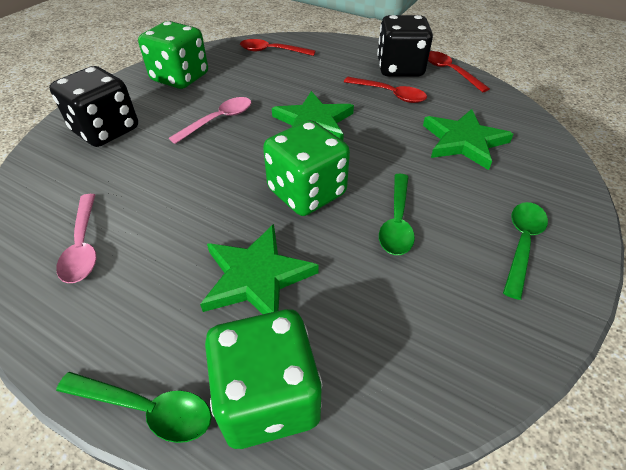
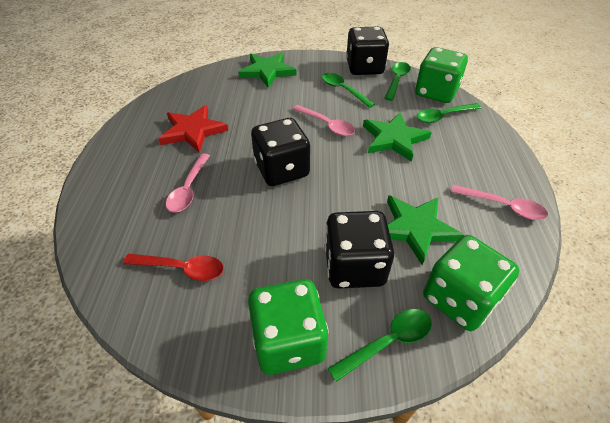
black dice: 2 -> 3
green spoon: 3 -> 4
pink spoon: 2 -> 3
red spoon: 3 -> 1
red star: 0 -> 1

